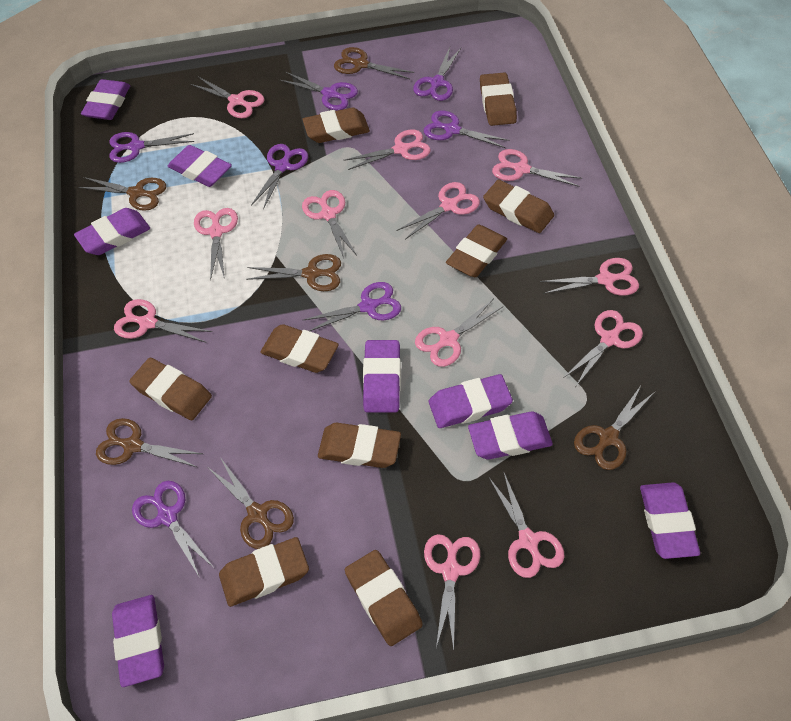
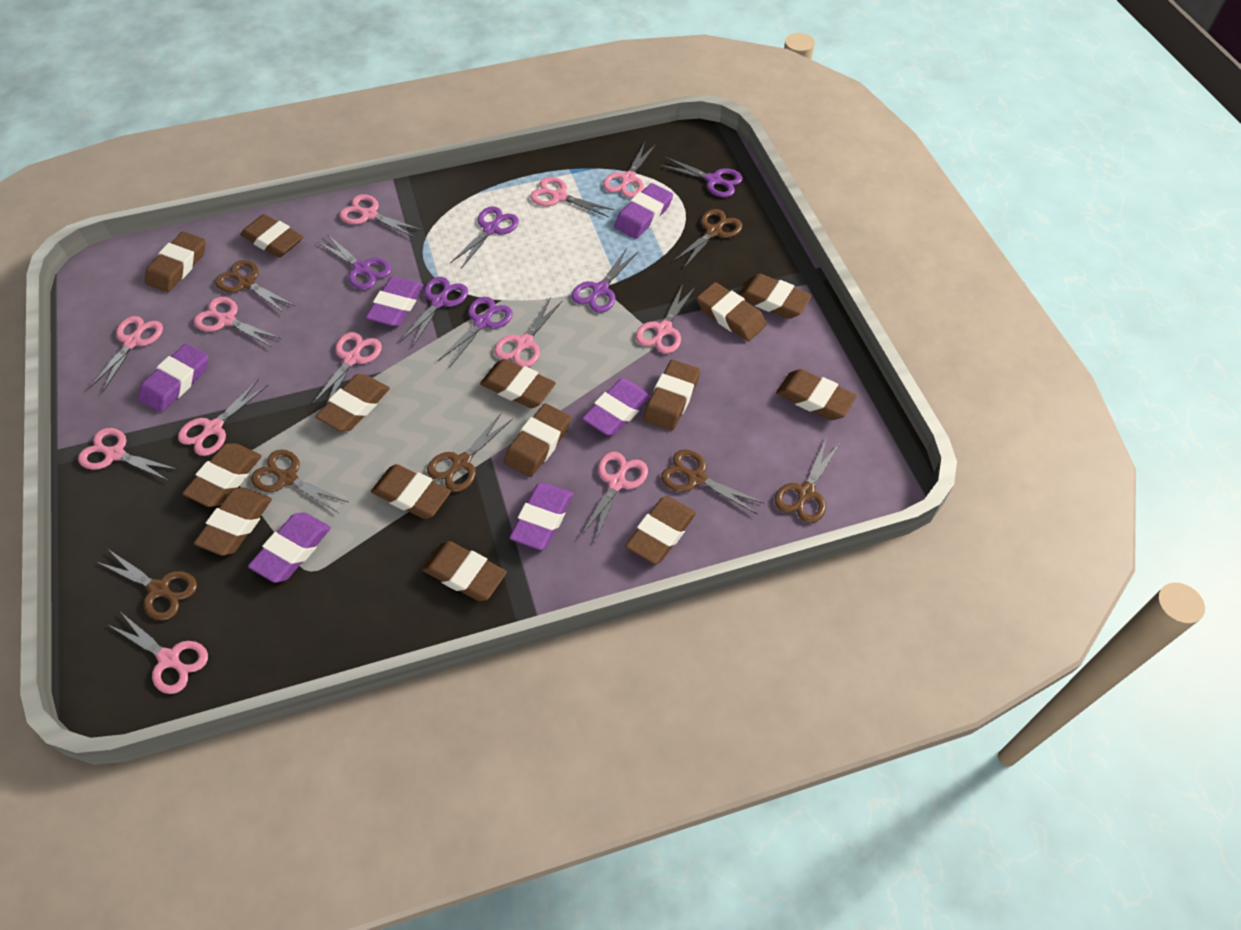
brown eraser: 9 -> 14
brown scissors: 6 -> 7
purple eraser: 8 -> 6
purple scissors: 7 -> 6

